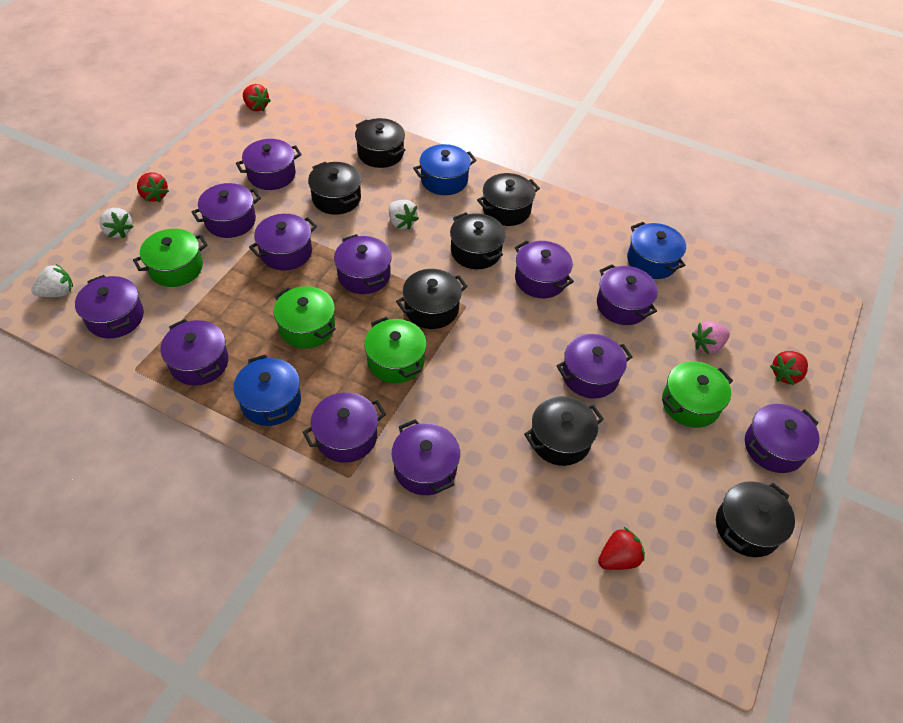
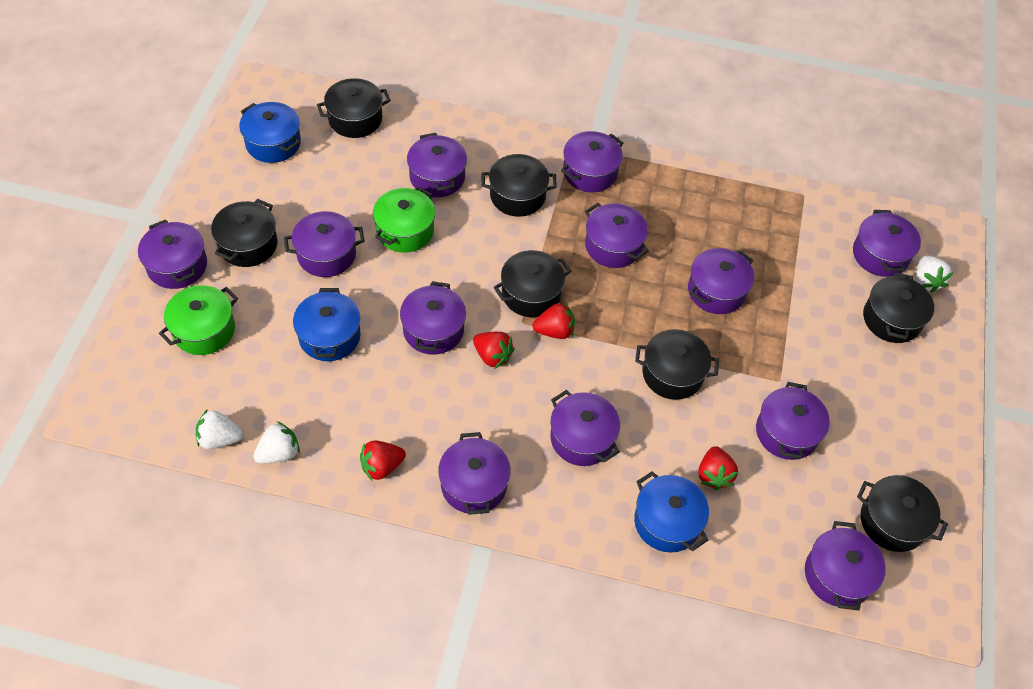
green pot: 4 -> 2
pink strawberry: 1 -> 0

